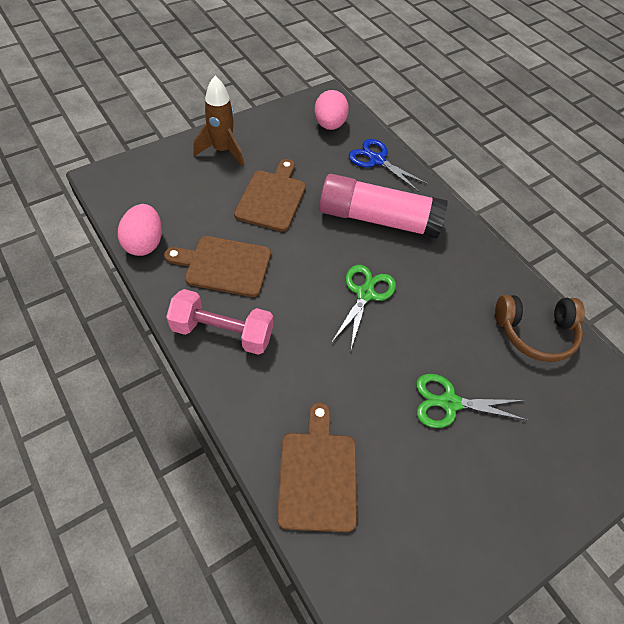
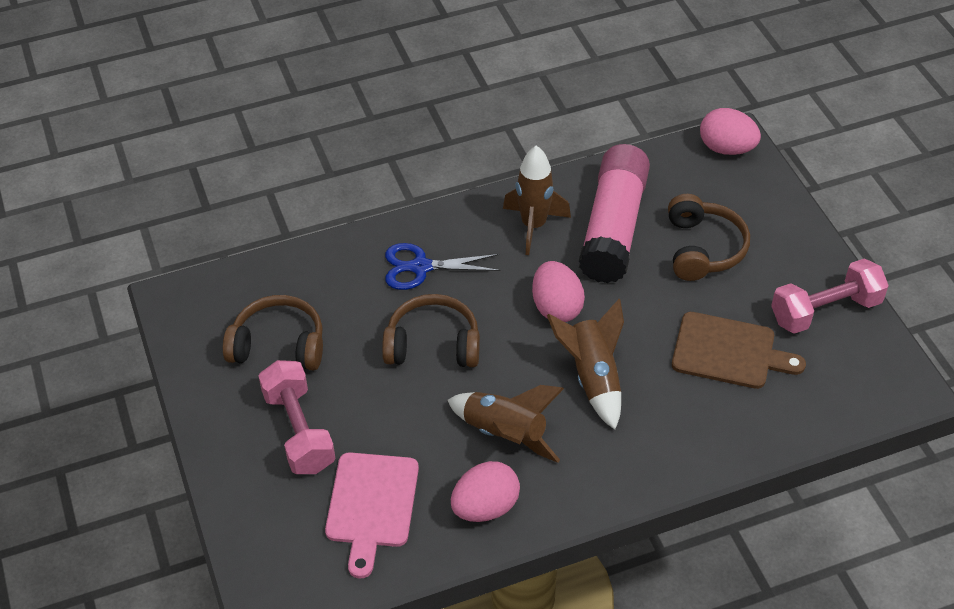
brown cutting board: 3 -> 1
brown headphones: 1 -> 3
brown rocket: 1 -> 3
green scissors: 2 -> 0
pink cutting board: 0 -> 1
pink dumbbell: 1 -> 2
pink egg: 2 -> 3

